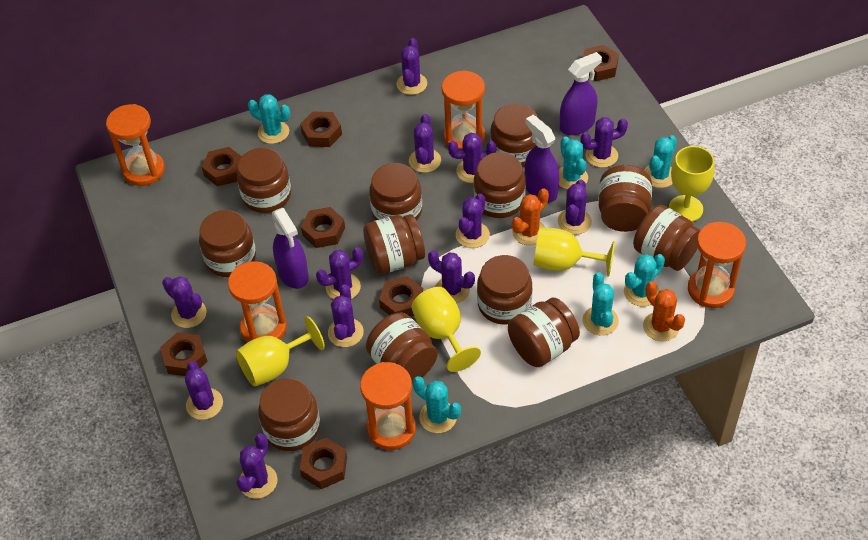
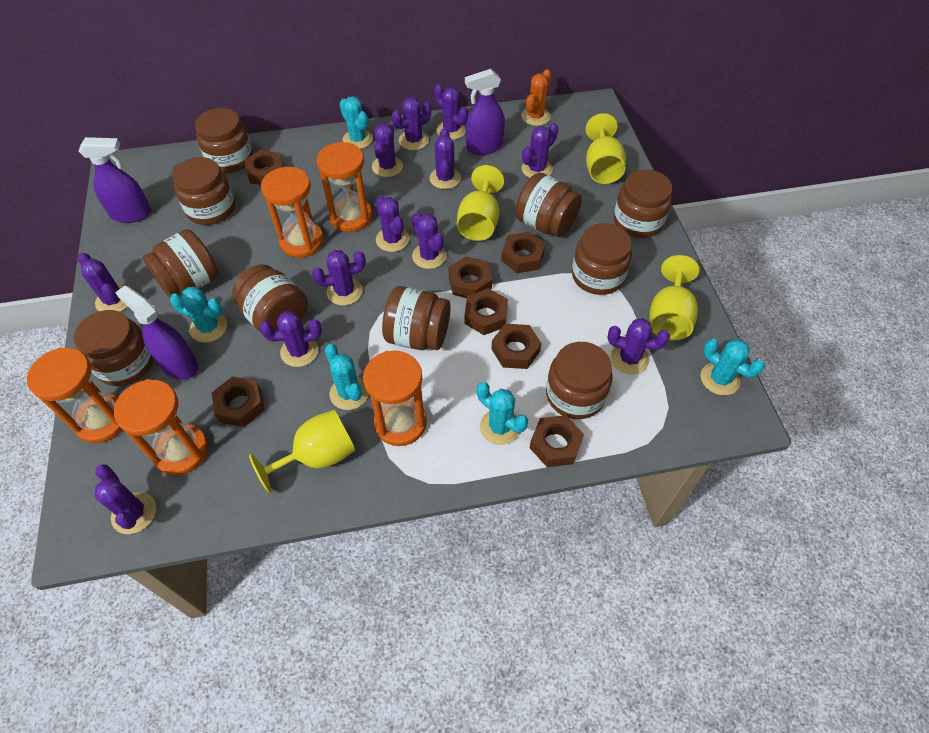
brown jar: 12 -> 10
orange cactus: 2 -> 1
turquoise cactus: 6 -> 5

